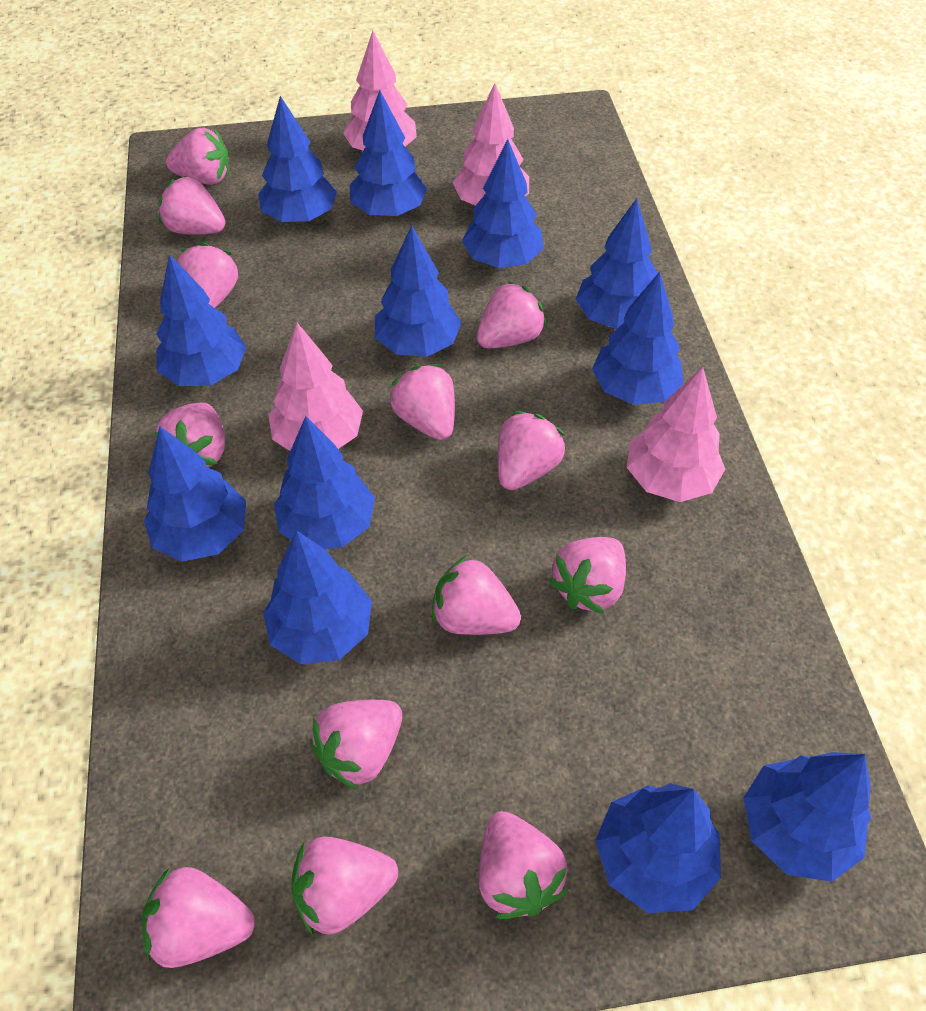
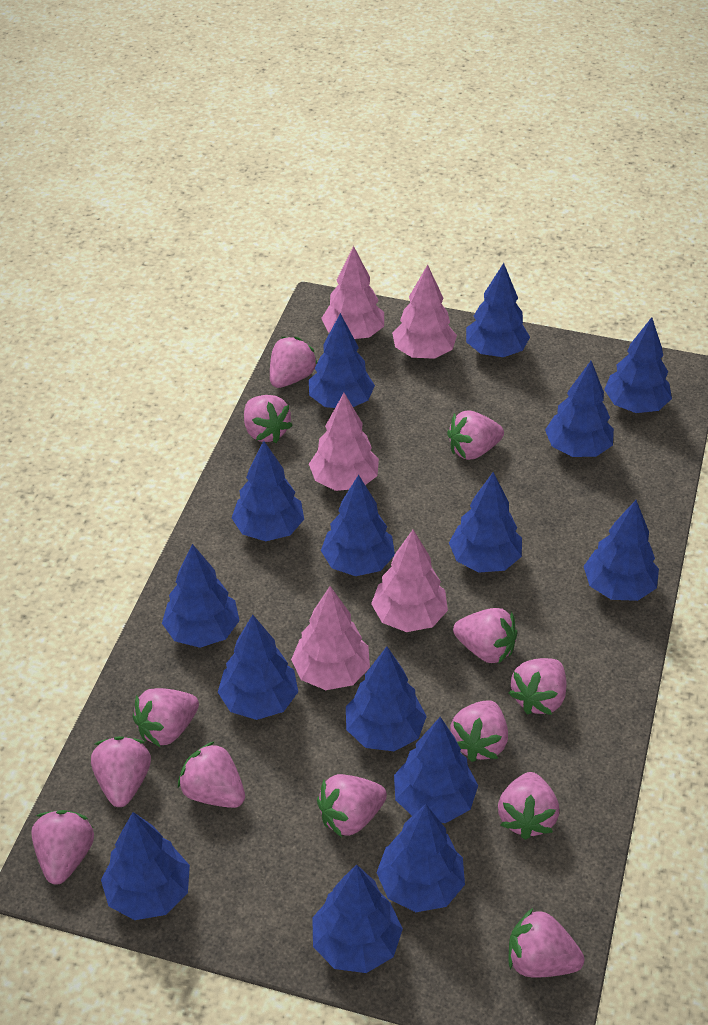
blue tree: 12 -> 15
pink tree: 4 -> 5

